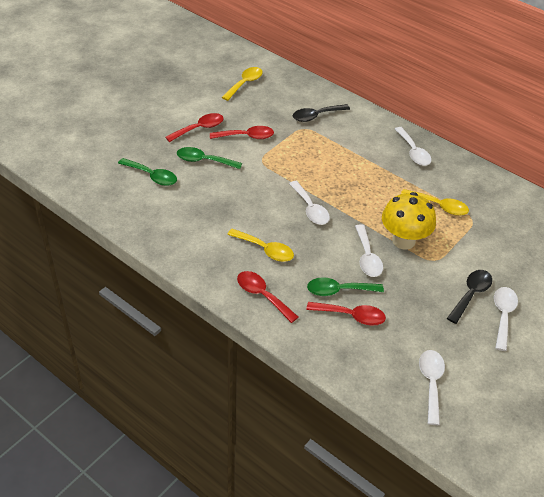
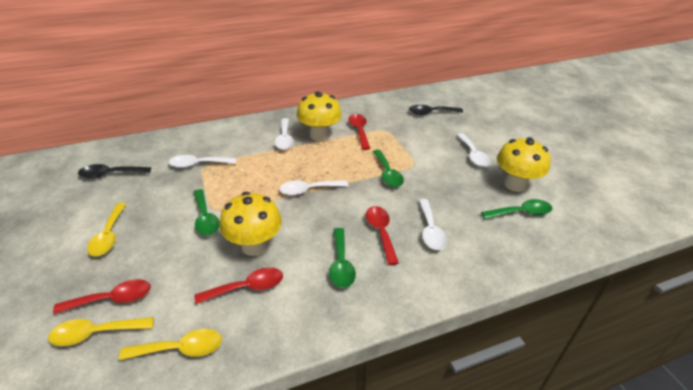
green spoon: 3 -> 4
yellow mushroom: 1 -> 3

